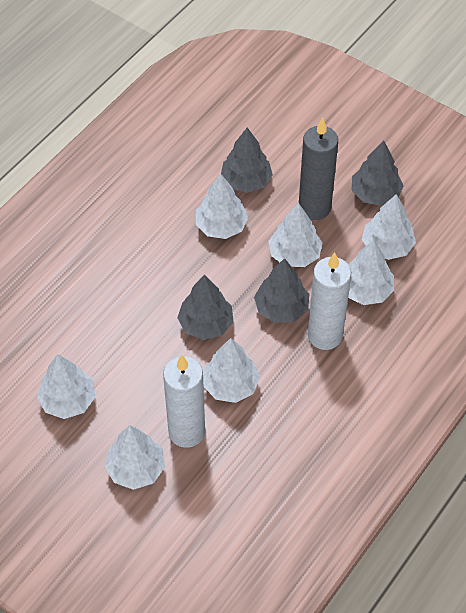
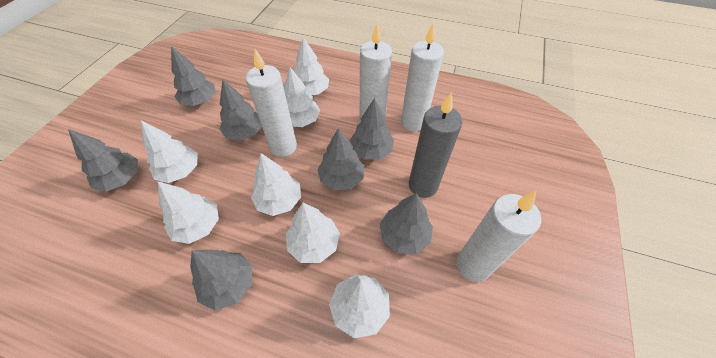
grey tree: 4 -> 7
white candle: 2 -> 4

